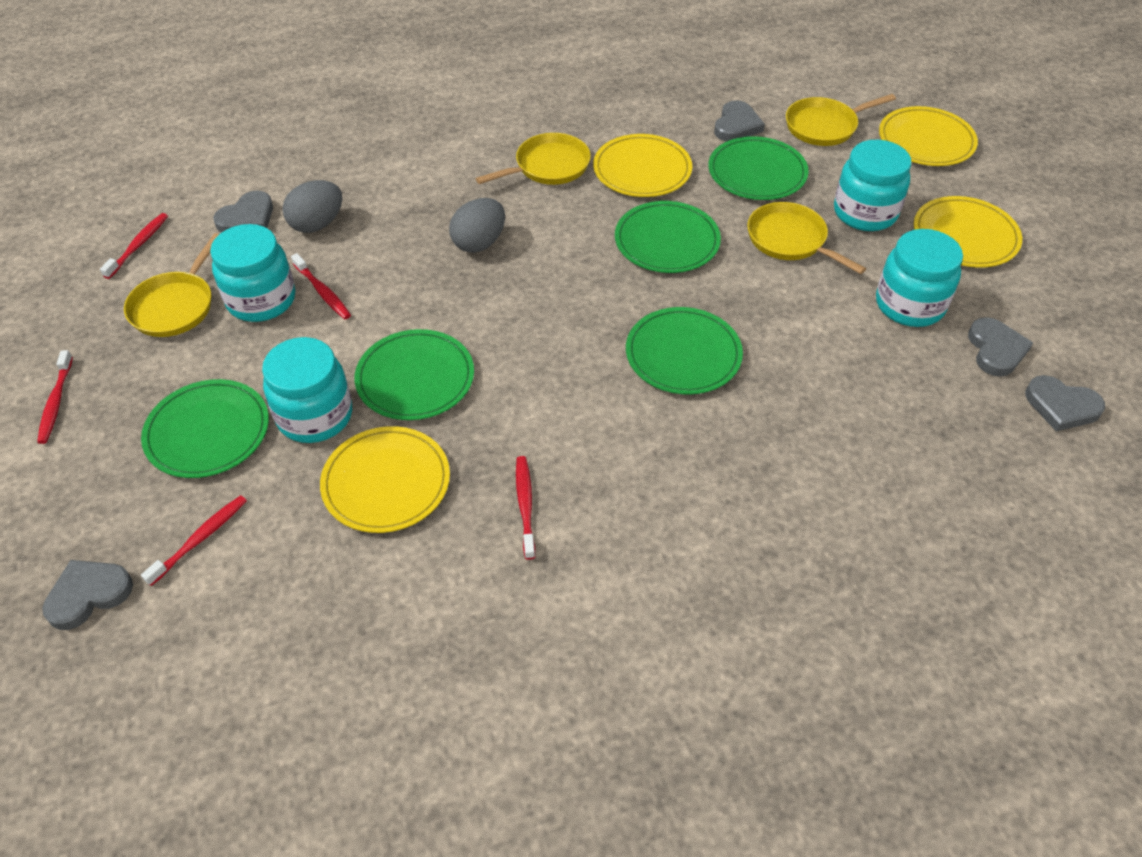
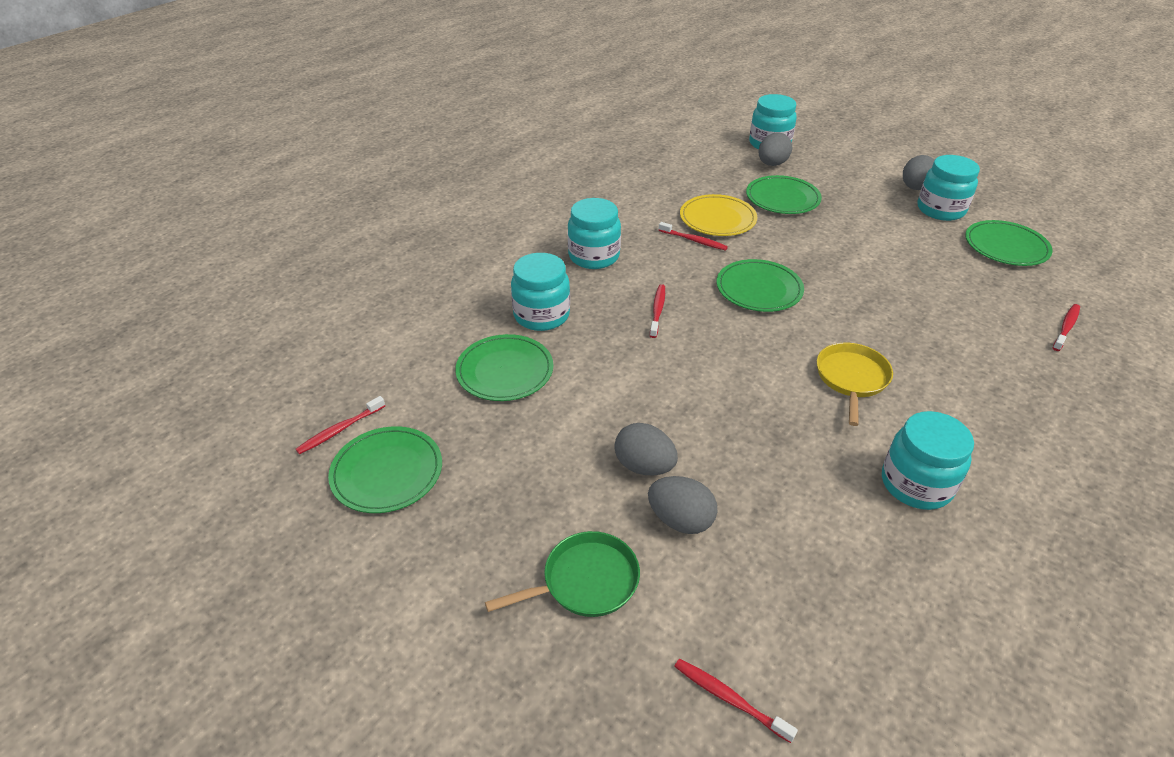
green pan: 0 -> 1
grey egg: 2 -> 4
grey heart: 5 -> 0
turquoise jar: 4 -> 5
yellow pan: 4 -> 1
yellow plate: 4 -> 1

